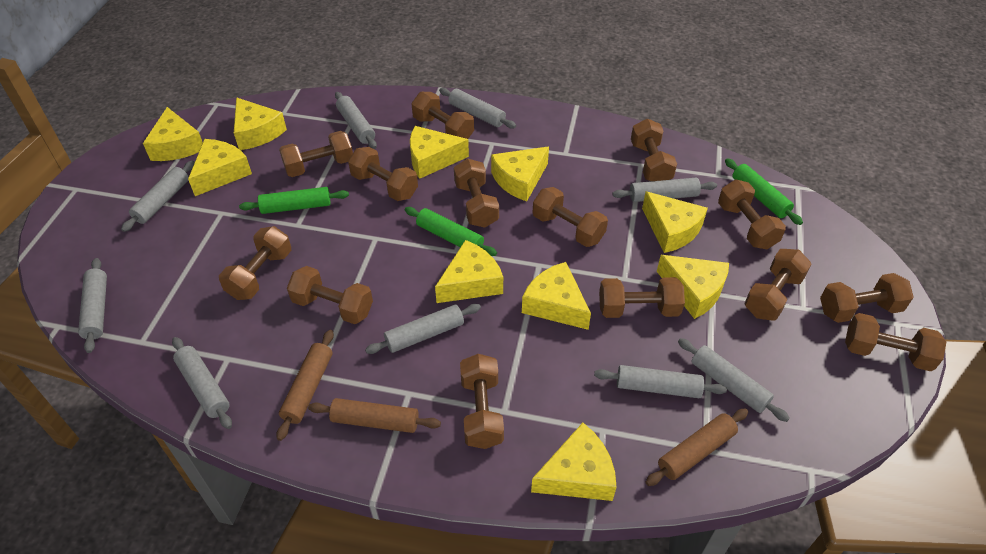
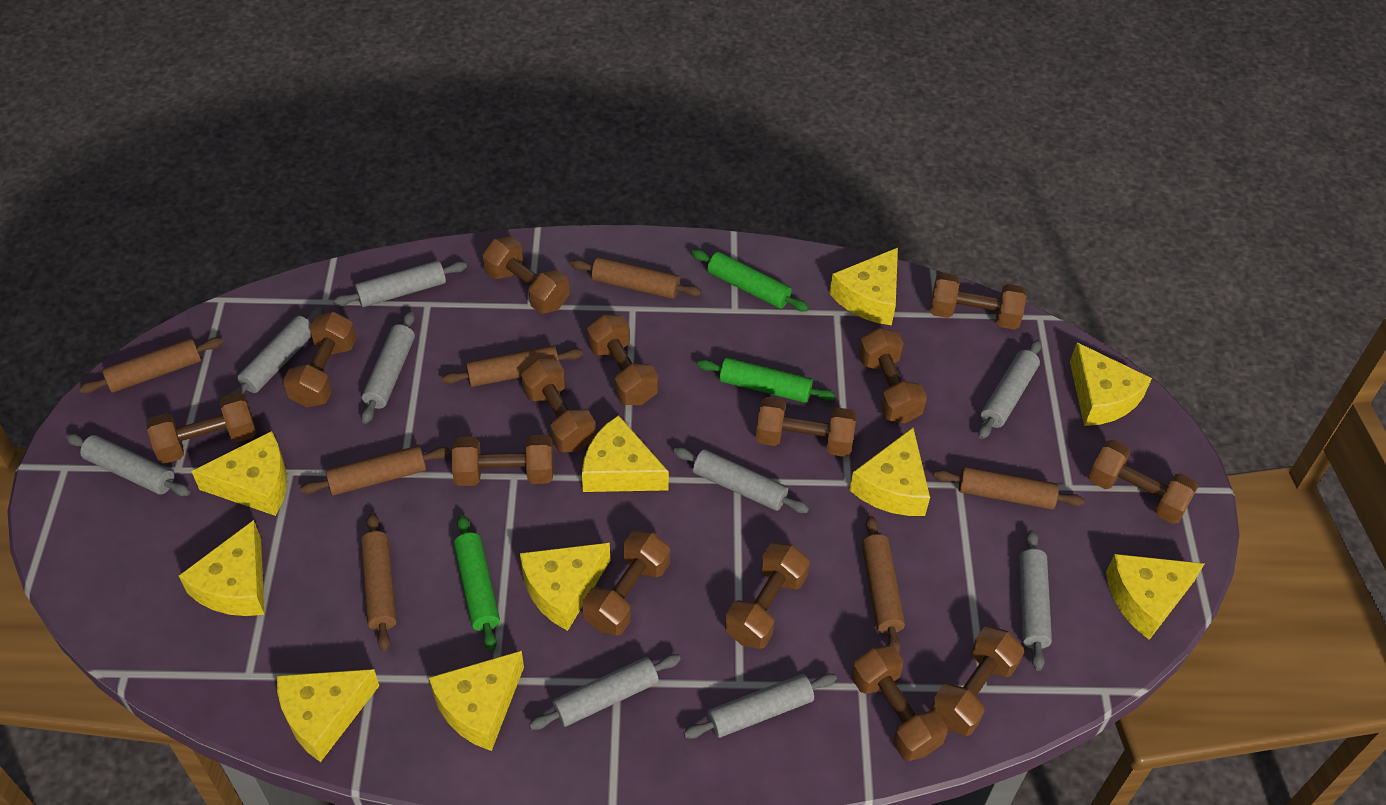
brown rolling pin: 3 -> 7

